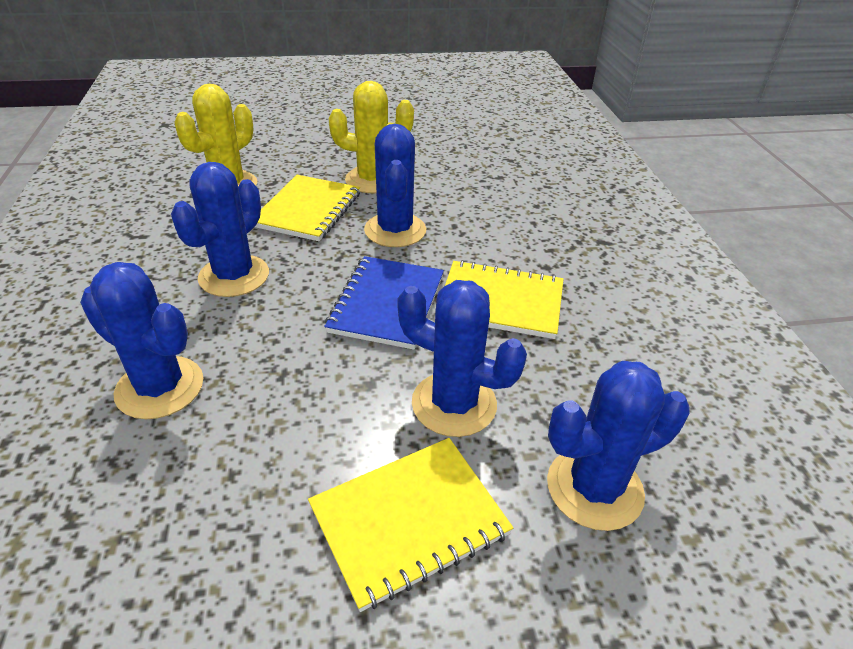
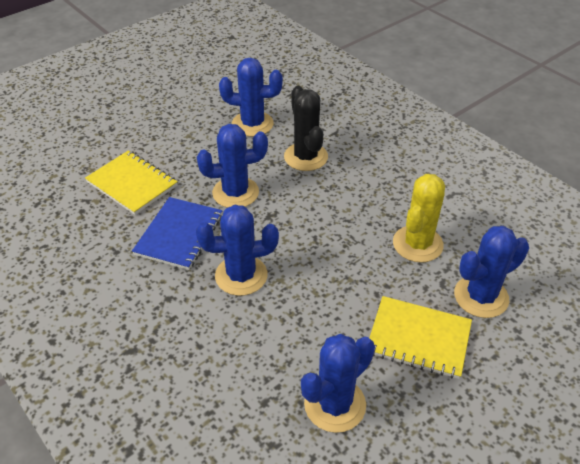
black cactus: 0 -> 1
yellow cactus: 2 -> 1
yellow notebook: 3 -> 2

